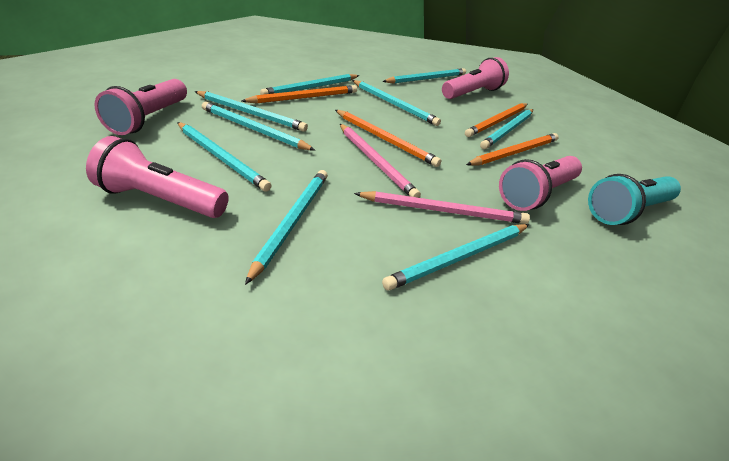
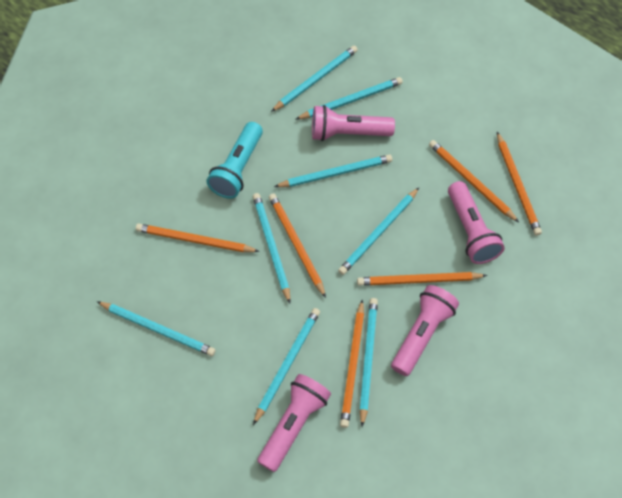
orange pencil: 4 -> 6
pink pencil: 2 -> 0
turquoise pencil: 9 -> 8

